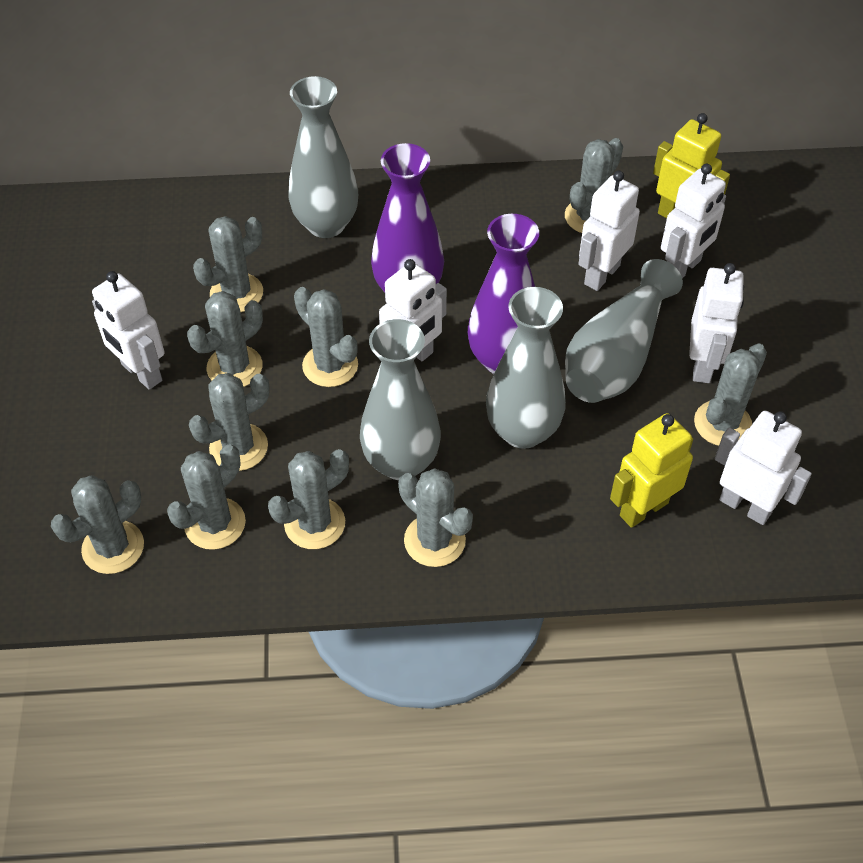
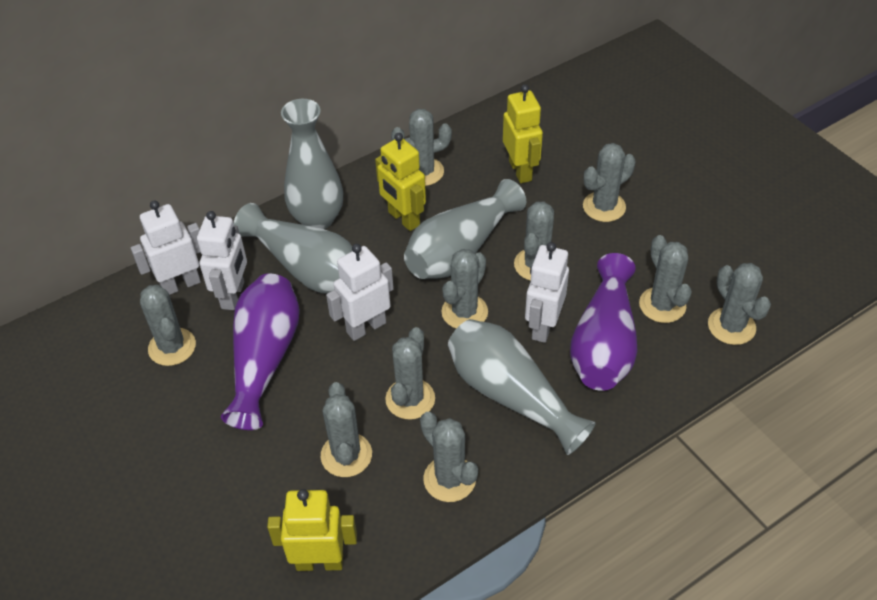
white robot: 6 -> 4
yellow robot: 2 -> 3

